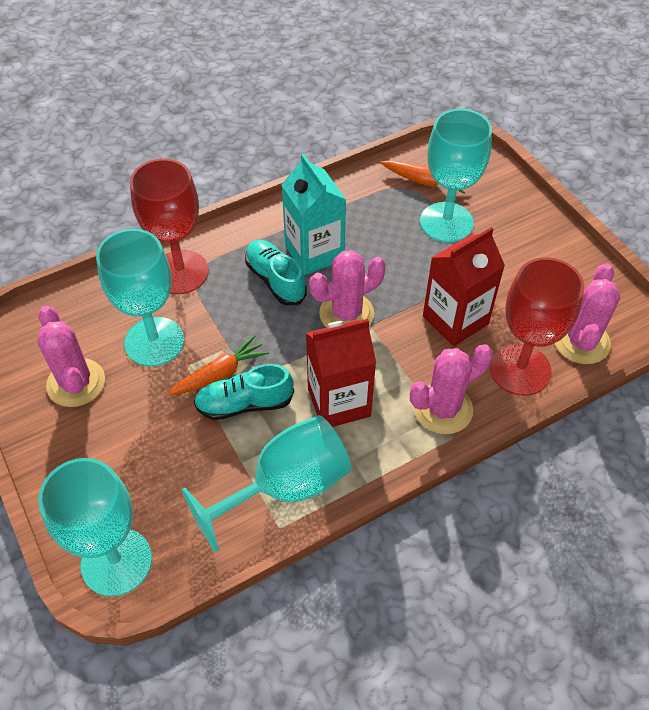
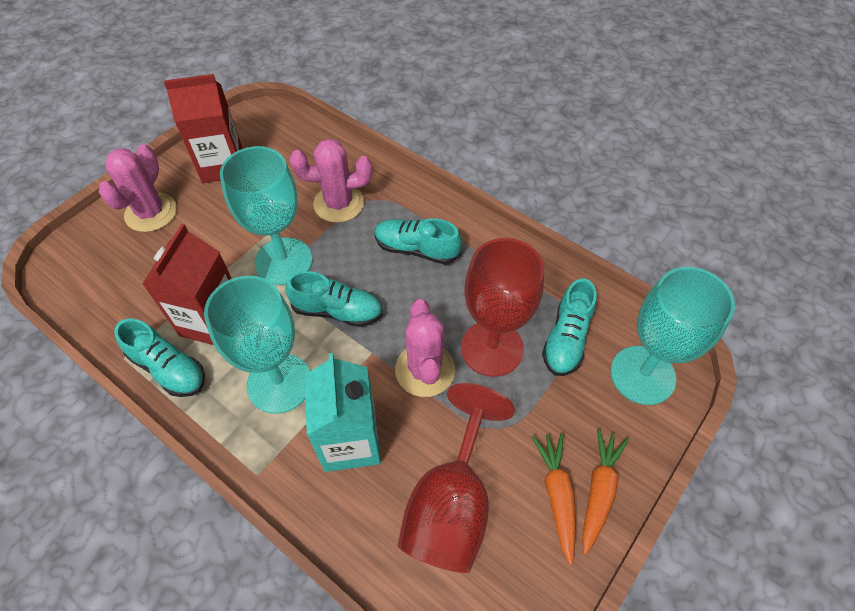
pink cactus: 4 -> 3
turquoise goblet: 4 -> 3
turquoise shoe: 2 -> 4

